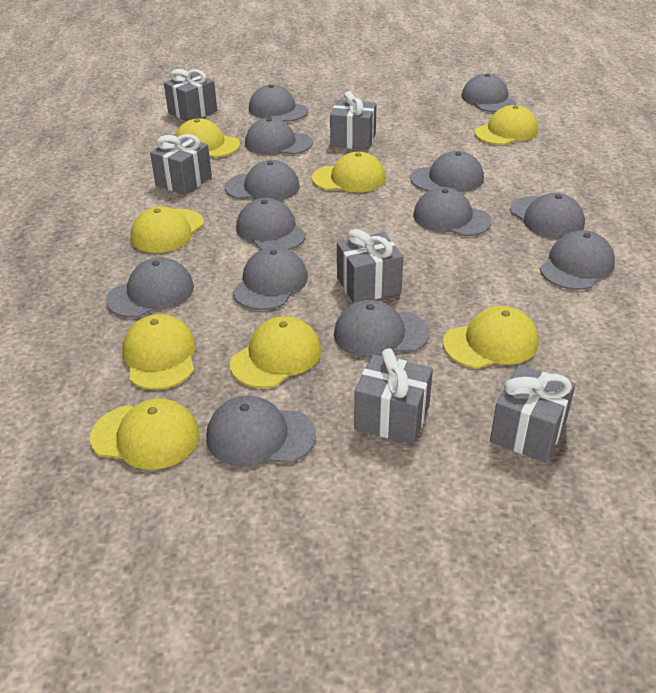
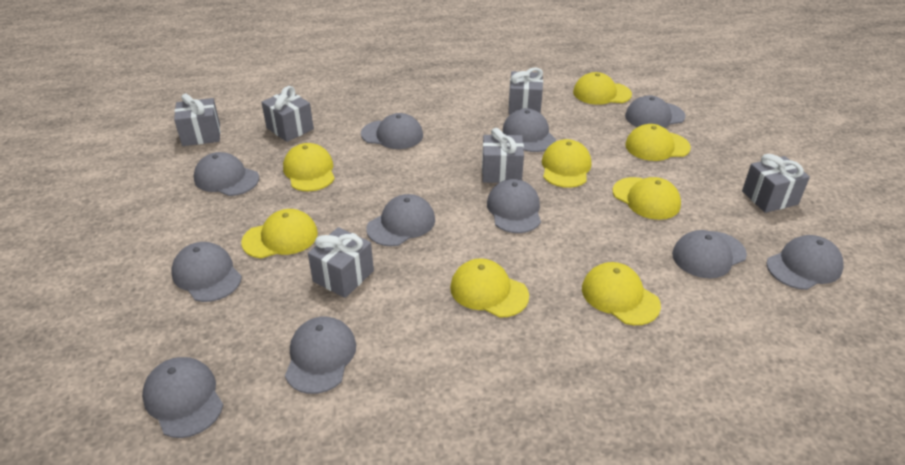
grey cap: 13 -> 11

